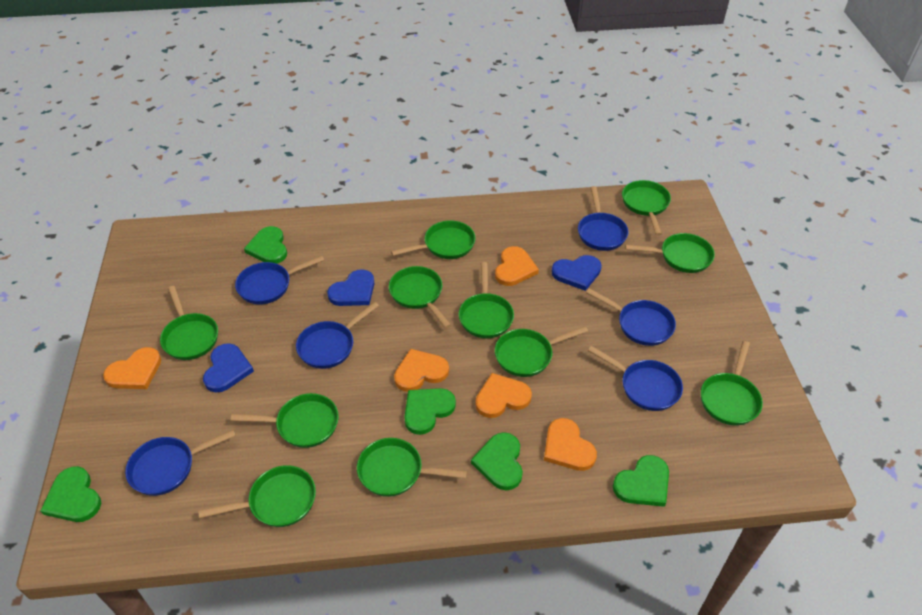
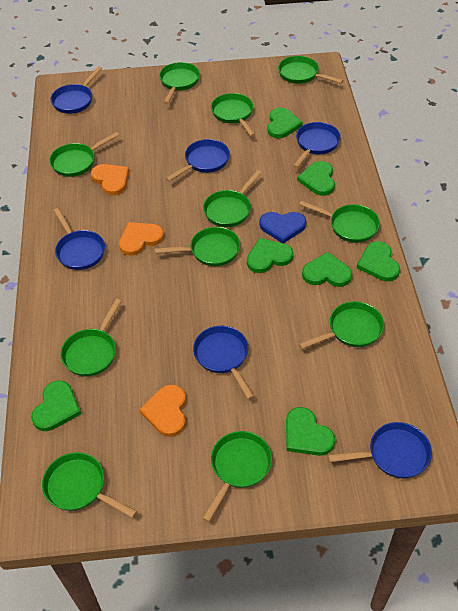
blue heart: 3 -> 1
green heart: 5 -> 7
orange heart: 5 -> 3

